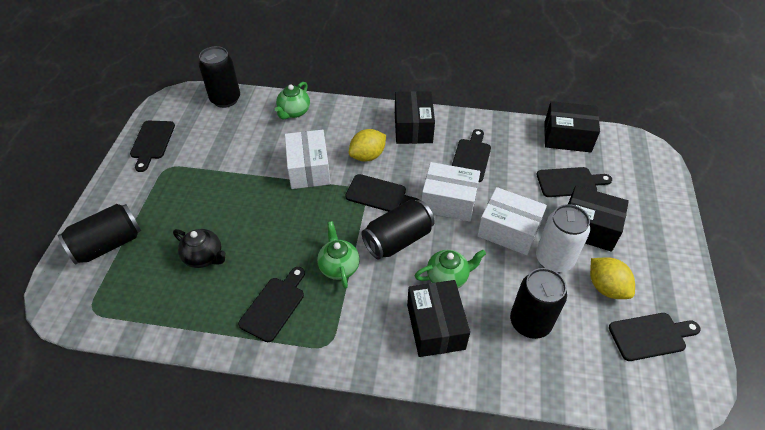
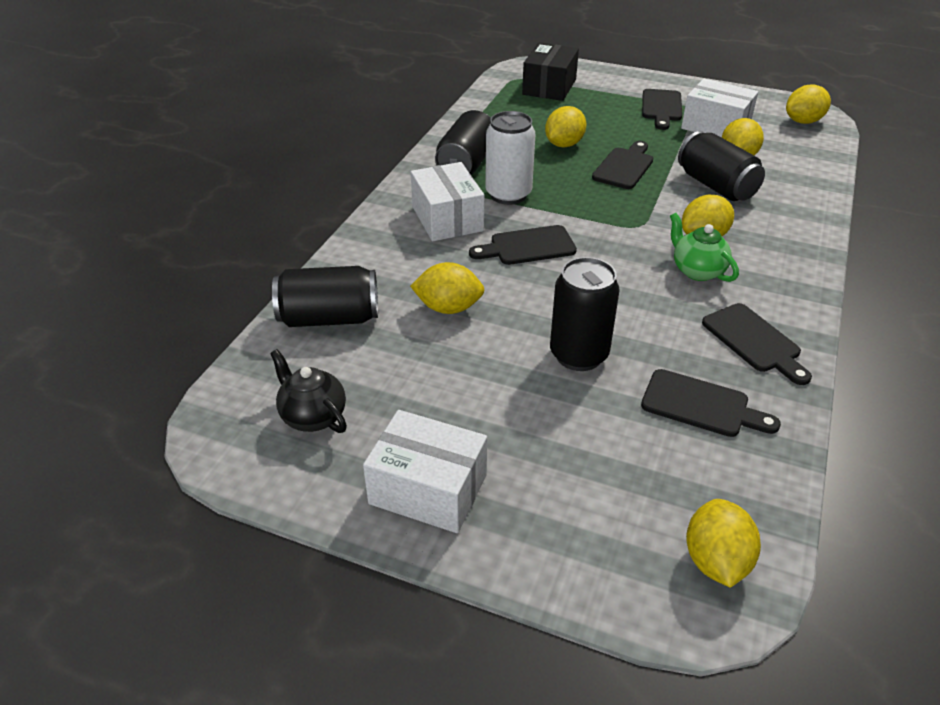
black box: 4 -> 1
black cutting board: 6 -> 5
green teapot: 3 -> 1
yellow lemon: 2 -> 6

